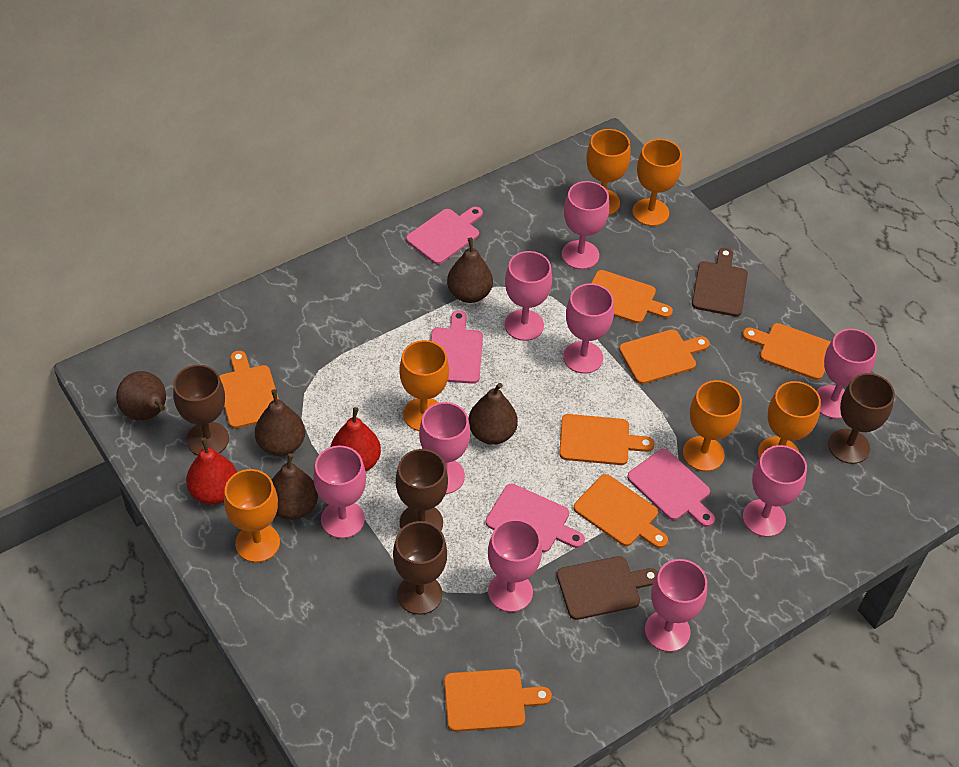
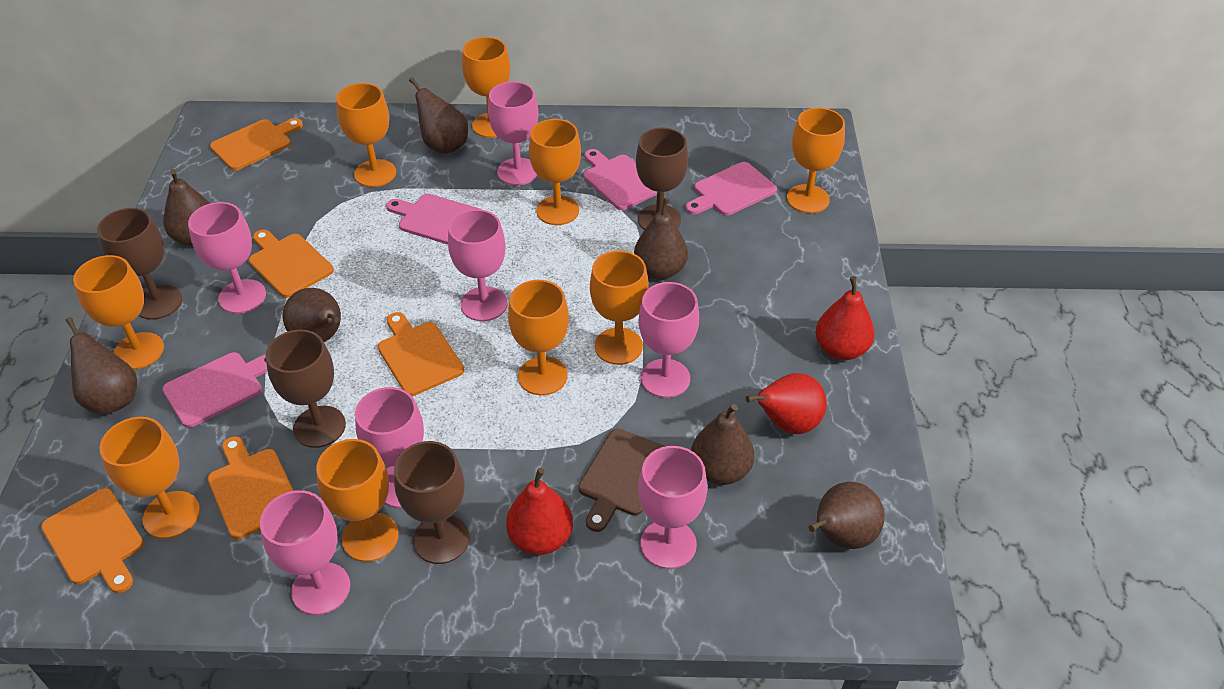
brown cutting board: 2 -> 1
brown pear: 5 -> 7
orange cutting board: 7 -> 5
orange goblet: 6 -> 9
pink goblet: 9 -> 7
red pear: 2 -> 3

